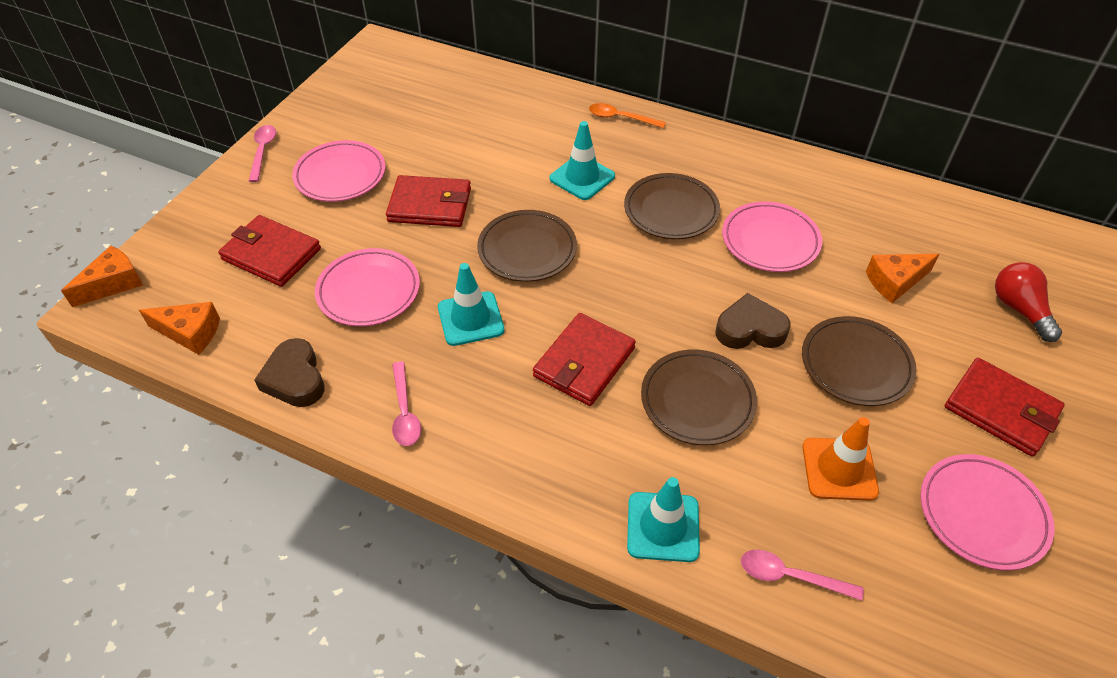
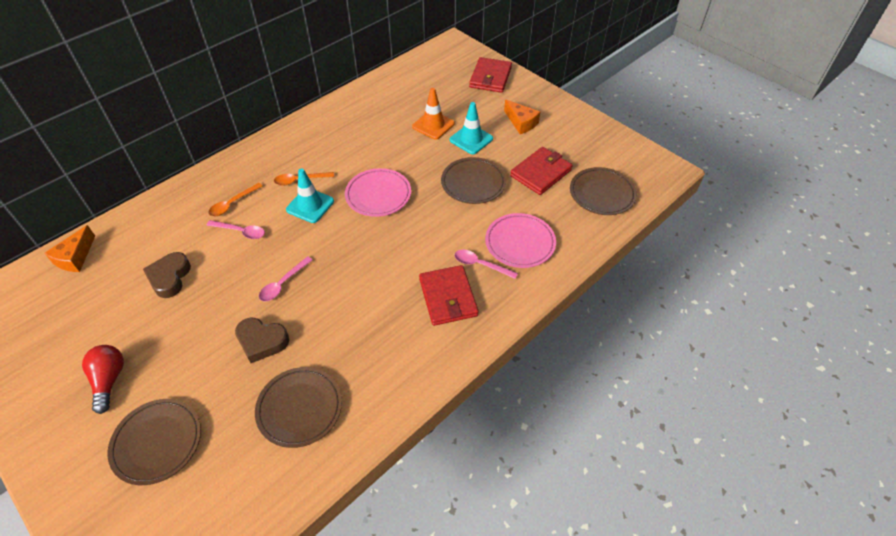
orange cheese: 3 -> 2
orange spoon: 1 -> 2
pink plate: 4 -> 2
red wallet: 4 -> 3
turquoise traffic cone: 3 -> 2

